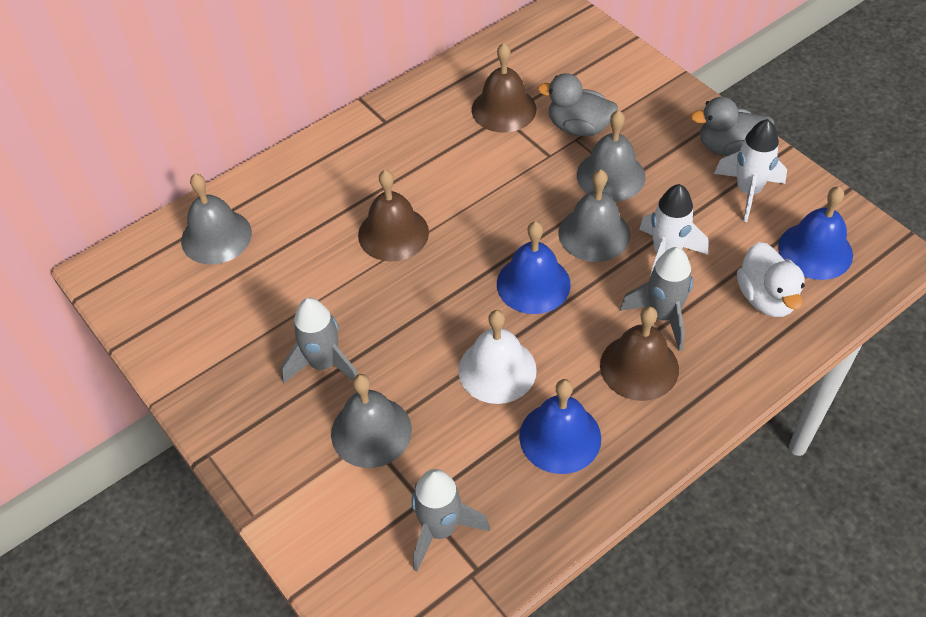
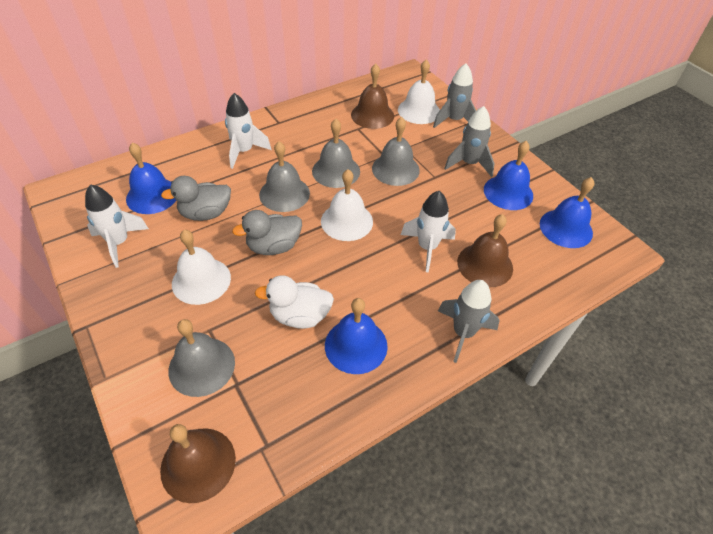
blue bell: 3 -> 4
white bell: 1 -> 3
white rocket: 2 -> 3

